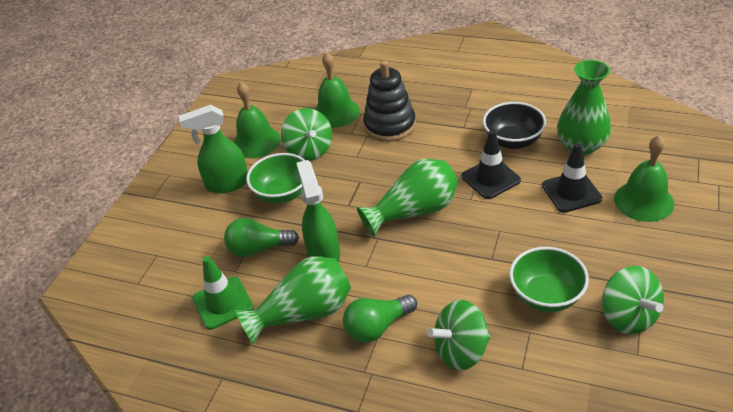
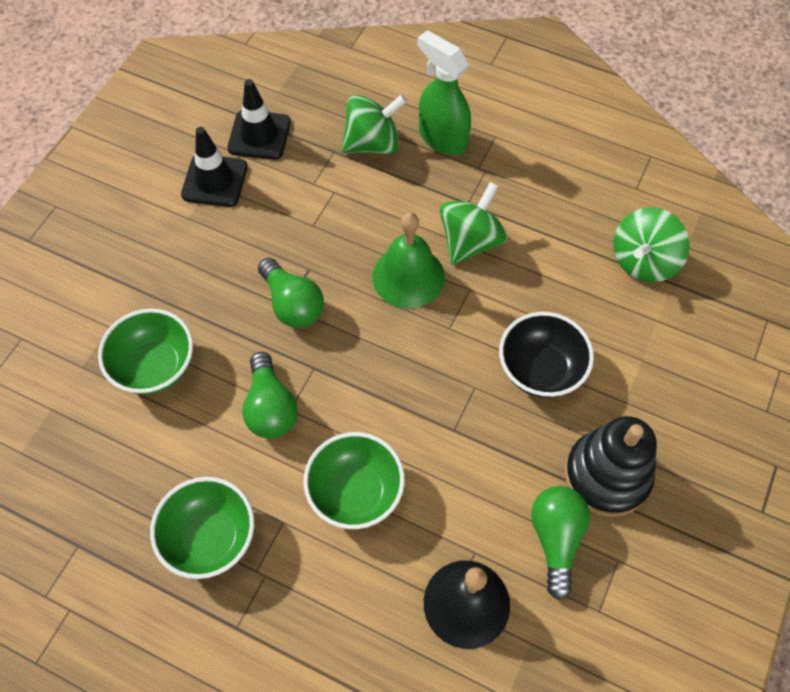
black bell: 0 -> 1
green bell: 3 -> 1
green bowl: 2 -> 3
green light bulb: 2 -> 3
green spray bottle: 2 -> 1
green traffic cone: 1 -> 0
green vase: 3 -> 0

